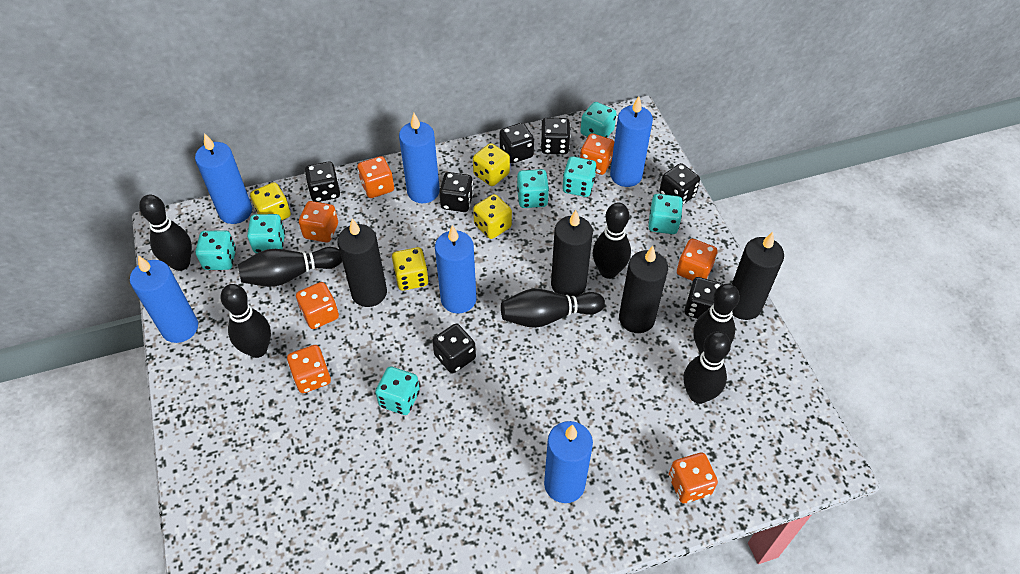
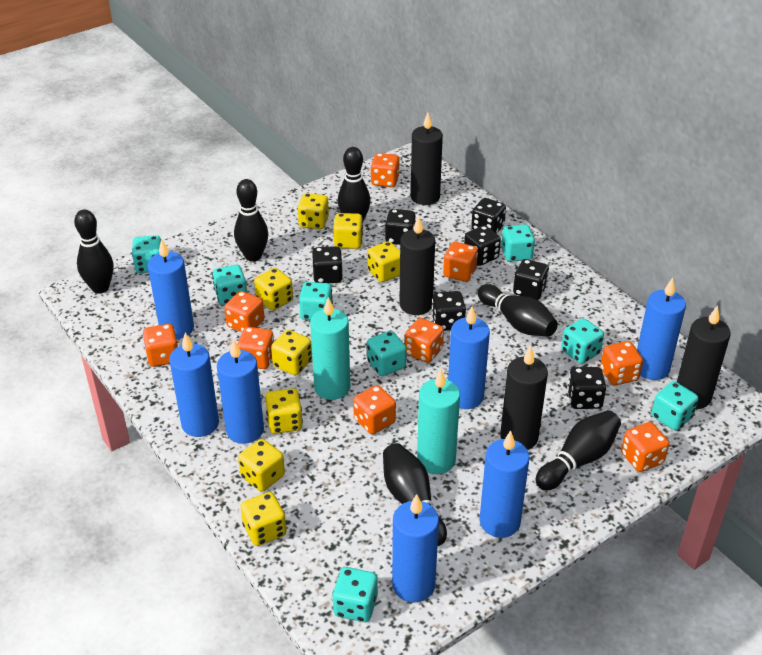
black bowling pin: 7 -> 6
blue candle: 6 -> 7
orange dice: 7 -> 9
turquoise candle: 0 -> 2
turquoise dice: 7 -> 8
yellow dice: 4 -> 8

